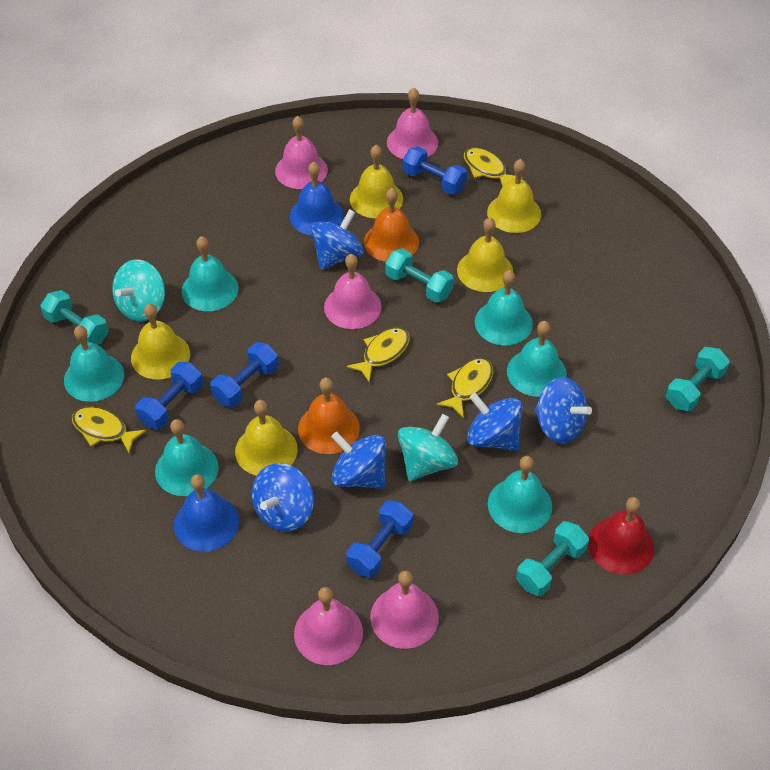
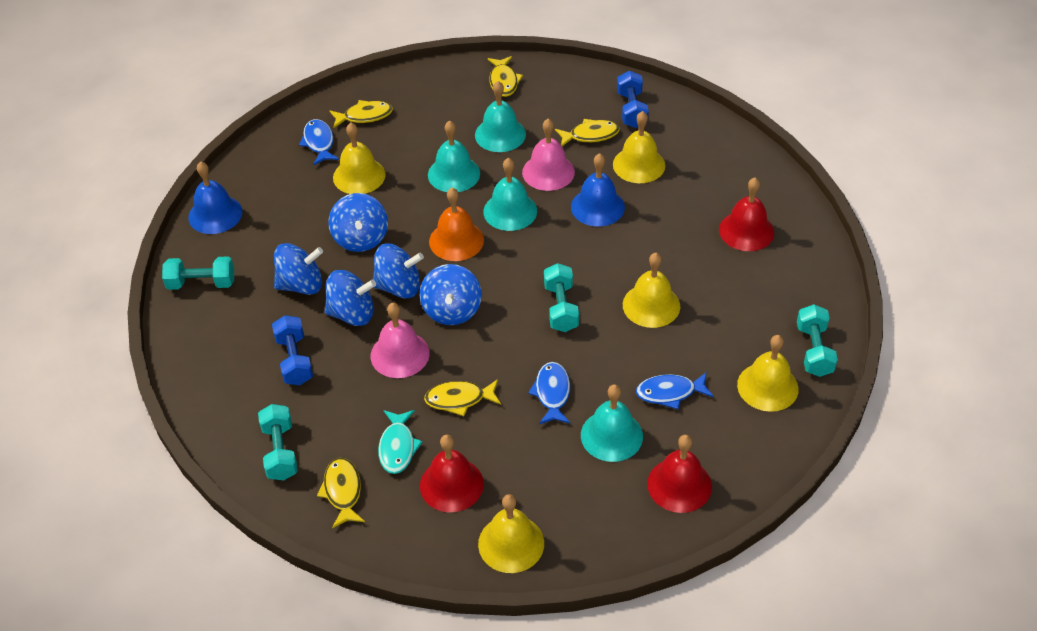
blue dumbbell: 4 -> 2
blue fish: 0 -> 3
orange bell: 2 -> 1
pink bell: 5 -> 2
red bell: 1 -> 3
turquoise bell: 6 -> 4
turquoise fish: 0 -> 1
turquoise spinning top: 2 -> 0
yellow fish: 4 -> 5

